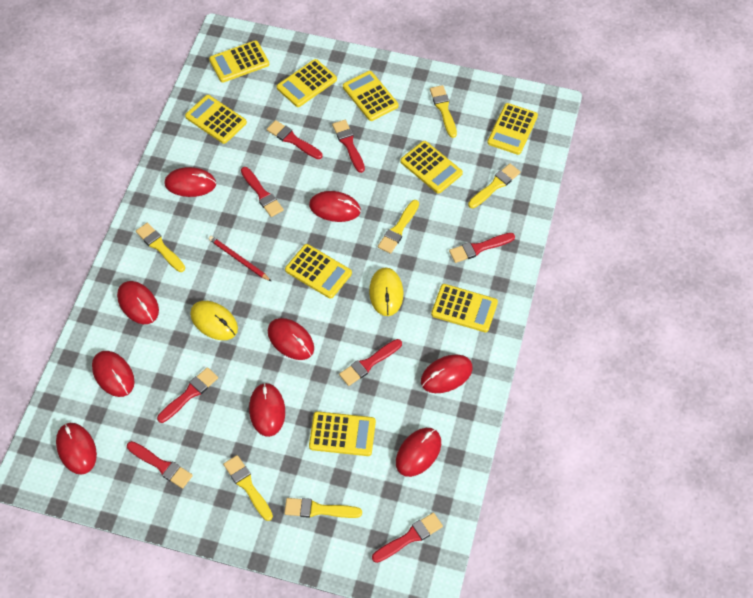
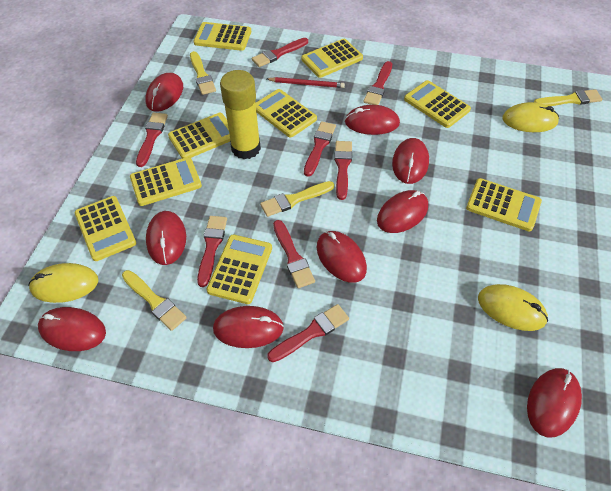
yellow brush: 6 -> 4
yellow glue stick: 0 -> 1
yellow mouse: 2 -> 3

